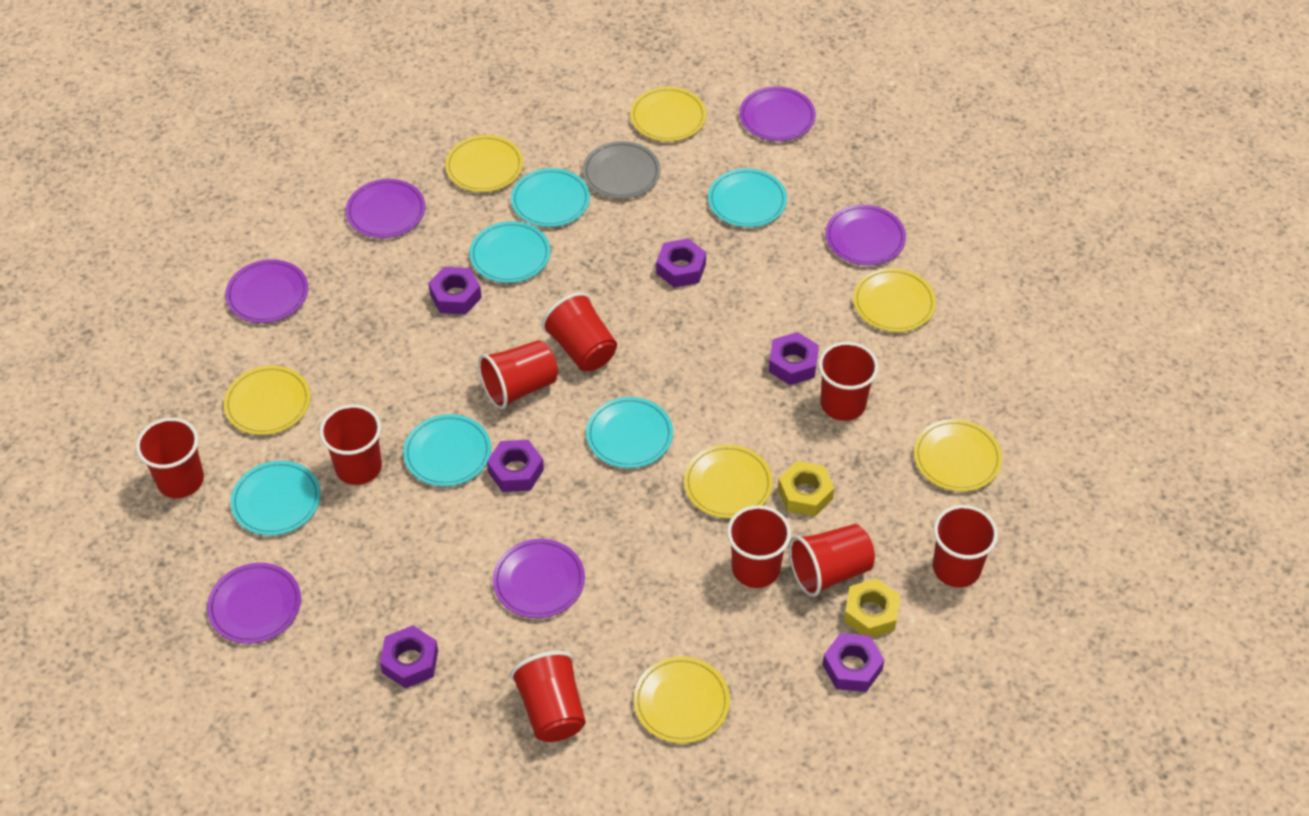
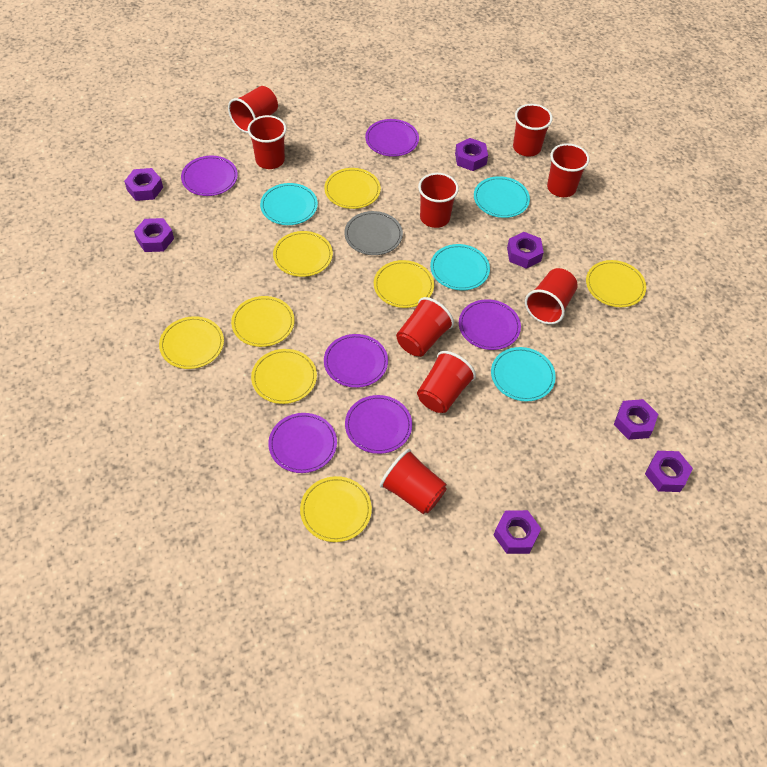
purple nut: 6 -> 7
turquoise plate: 6 -> 4
yellow nut: 2 -> 0
yellow plate: 7 -> 8

